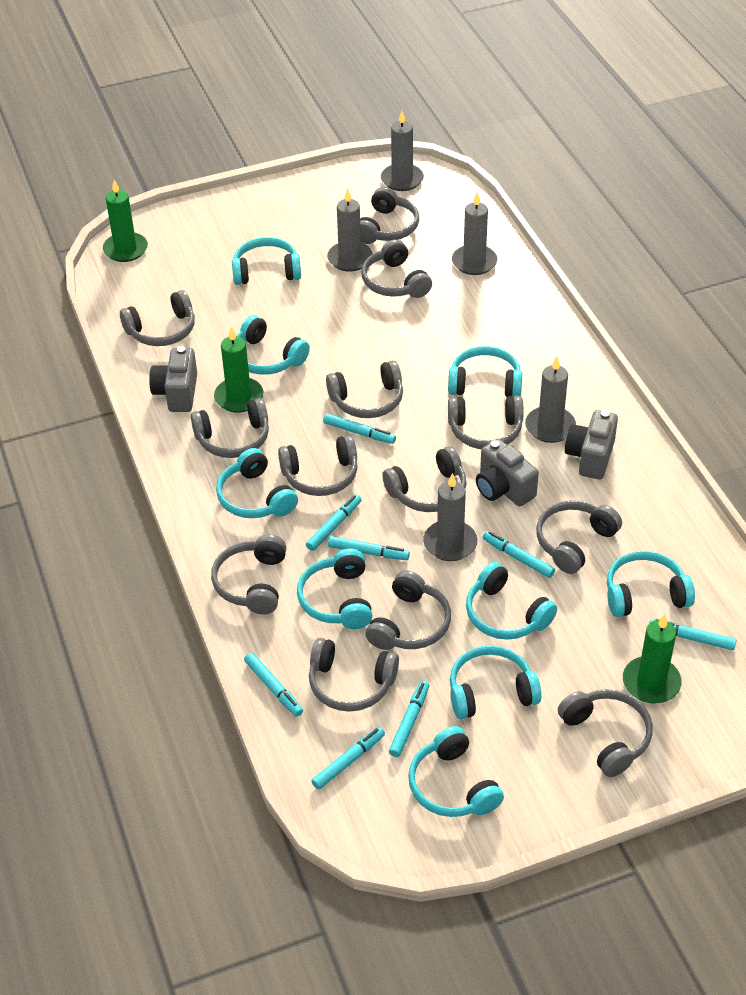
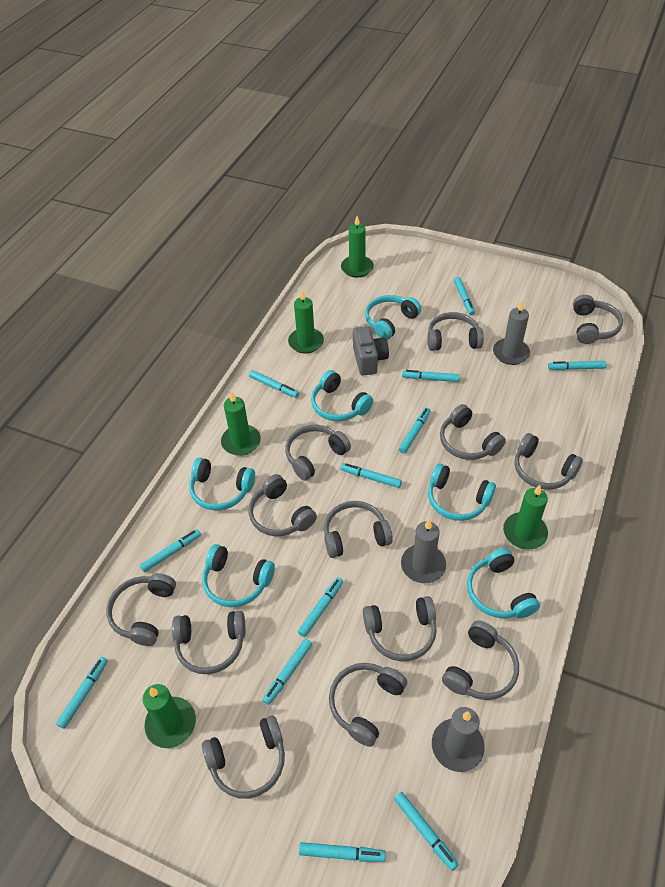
green candle: 3 -> 5
grey camera: 3 -> 1
grey candle: 5 -> 3
turquoise headphones: 9 -> 6
turquoise marker: 8 -> 12

